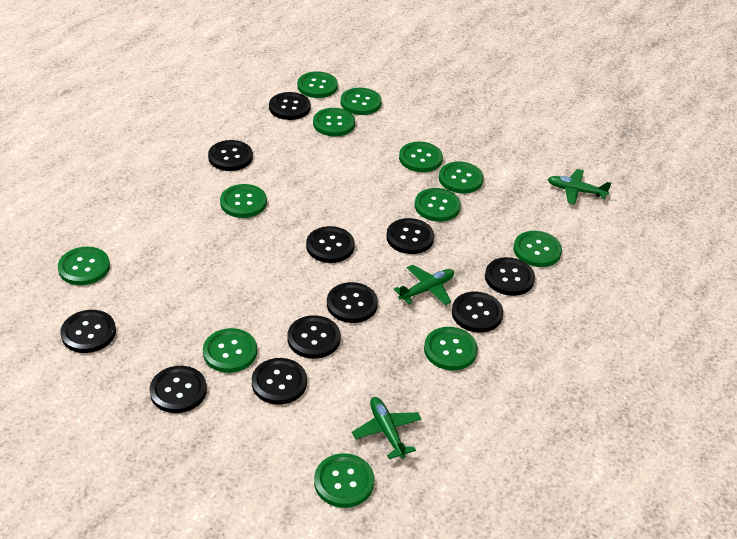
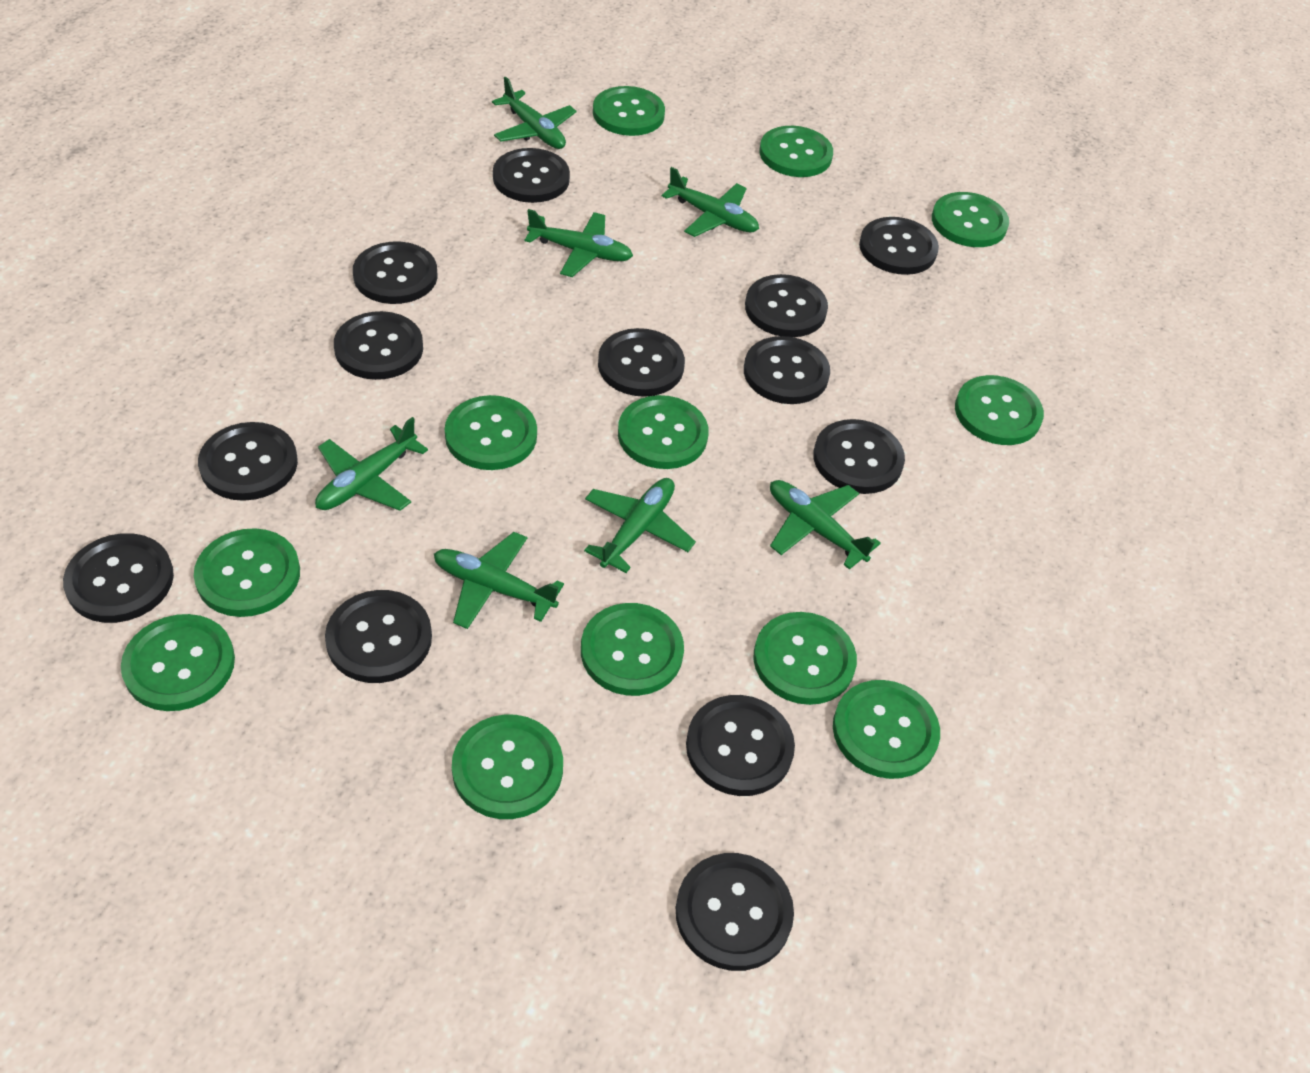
black button: 11 -> 13
green plane: 3 -> 7

